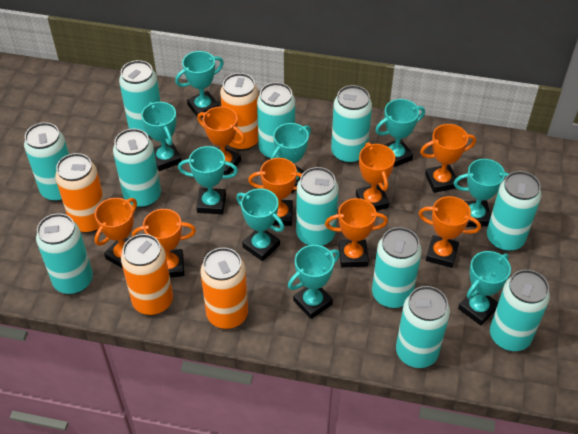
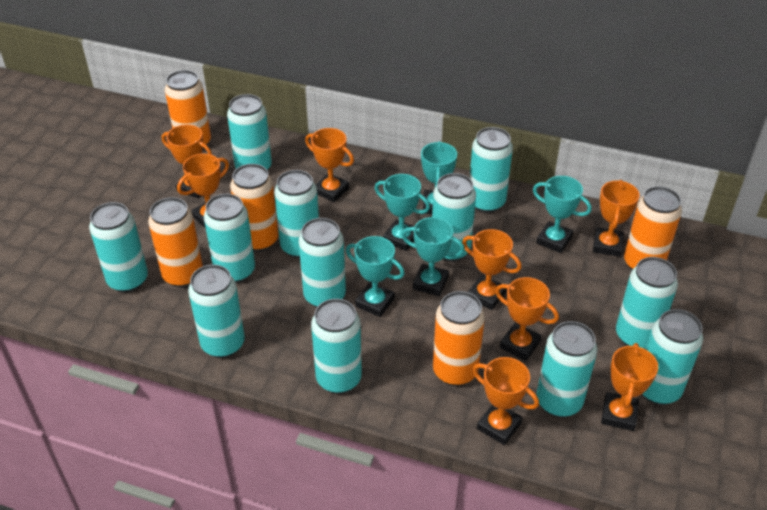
orange can: 4 -> 5
turquoise can: 11 -> 12
turquoise trophy: 9 -> 5

